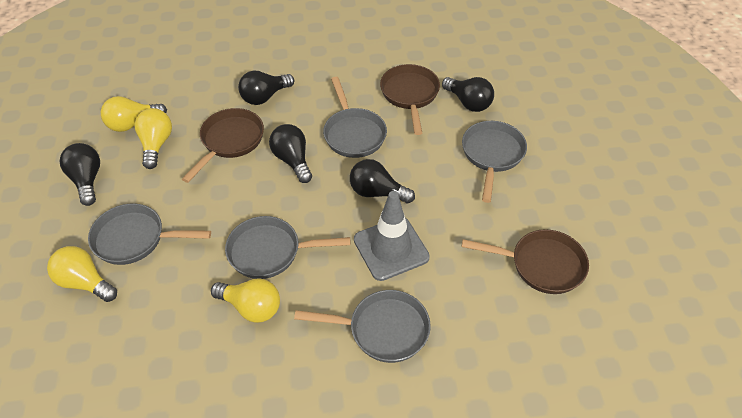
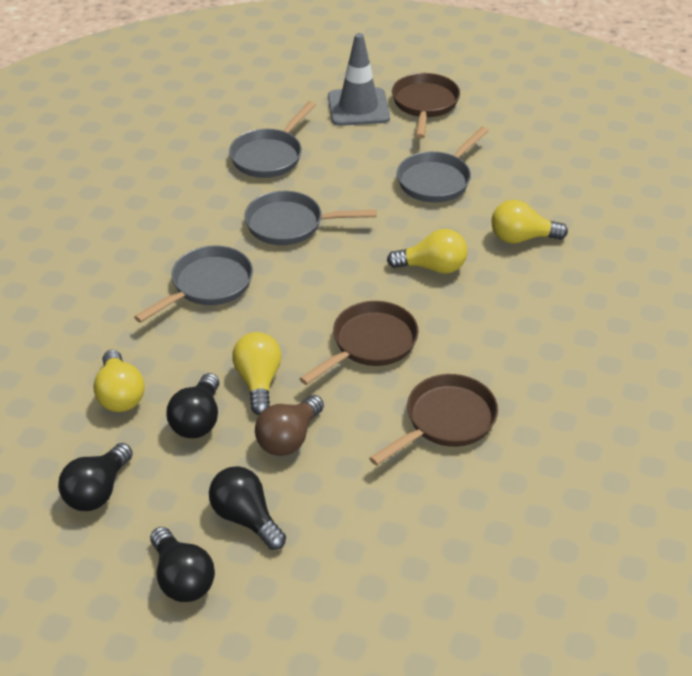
black light bulb: 5 -> 4
brown light bulb: 0 -> 1
grey pan: 5 -> 4

